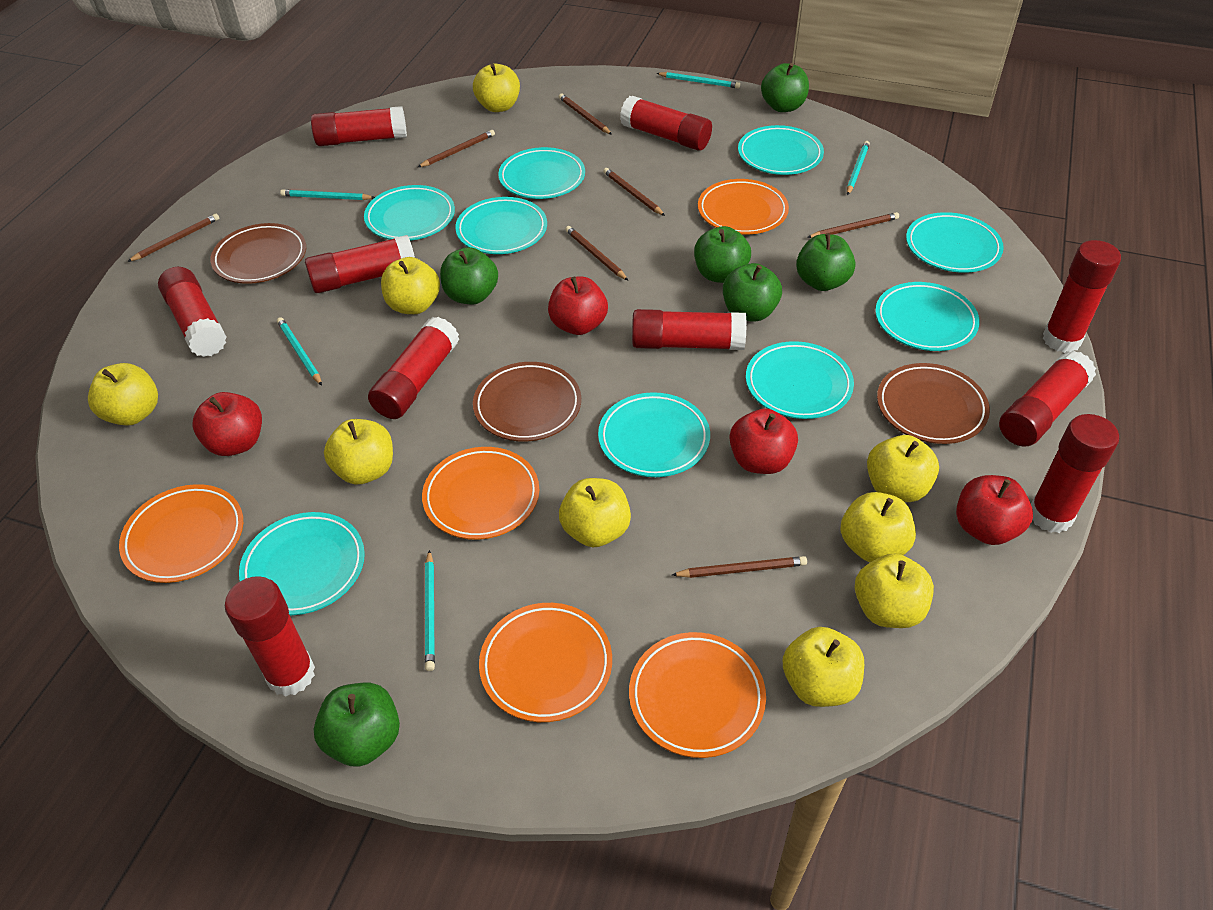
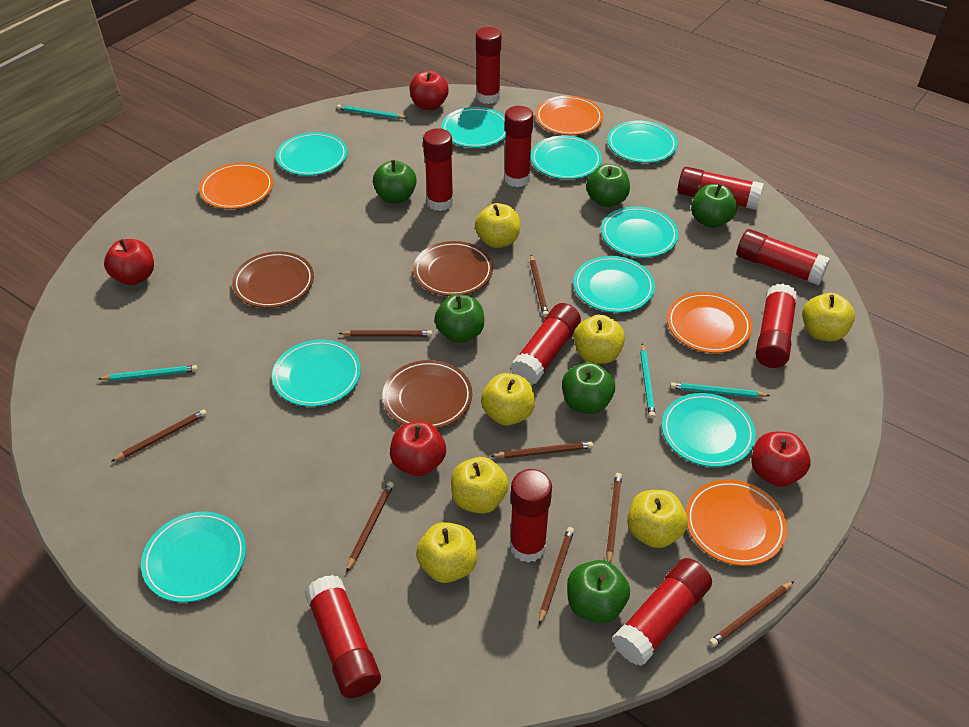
brown pencil: 7 -> 8
orange plate: 5 -> 4
turquoise pencil: 5 -> 4
yellow apple: 9 -> 7

